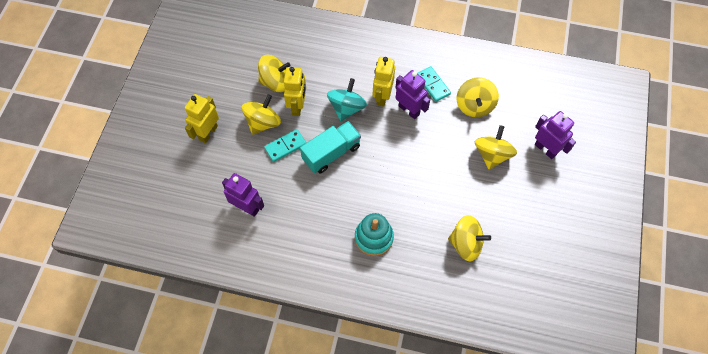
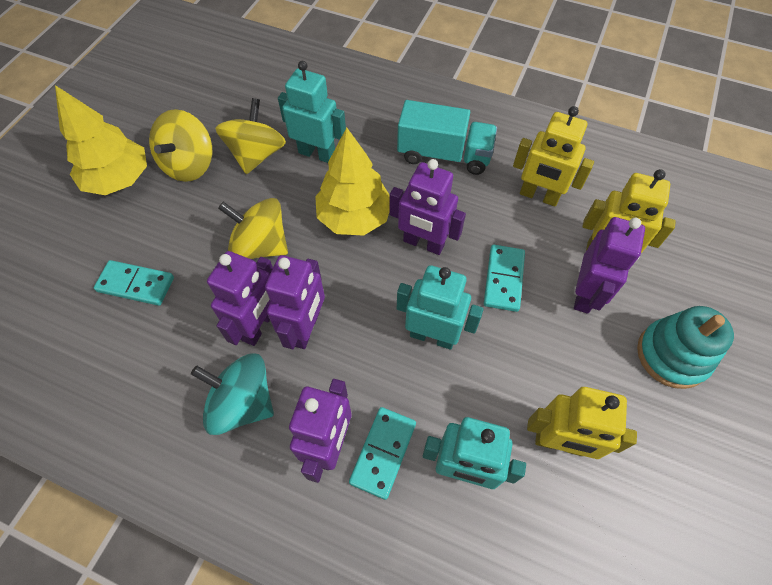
purple robot: 3 -> 5
turquoise domino: 2 -> 3
turquoise robot: 0 -> 3
yellow spinning top: 5 -> 3
yellow tree: 0 -> 2

